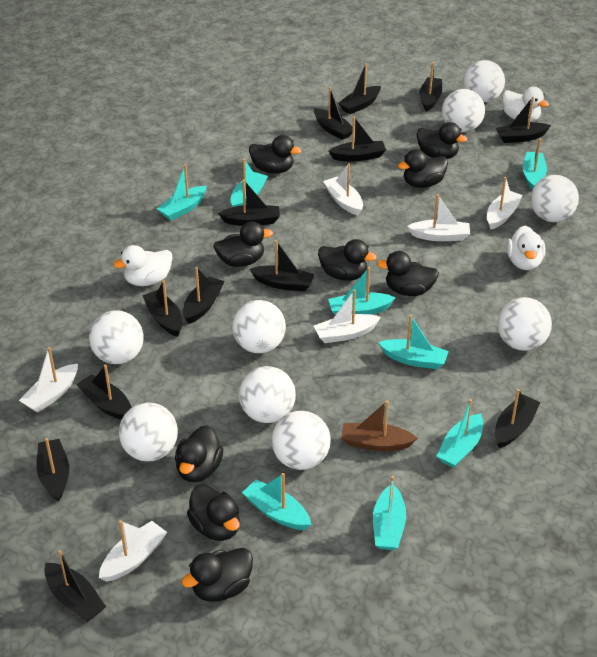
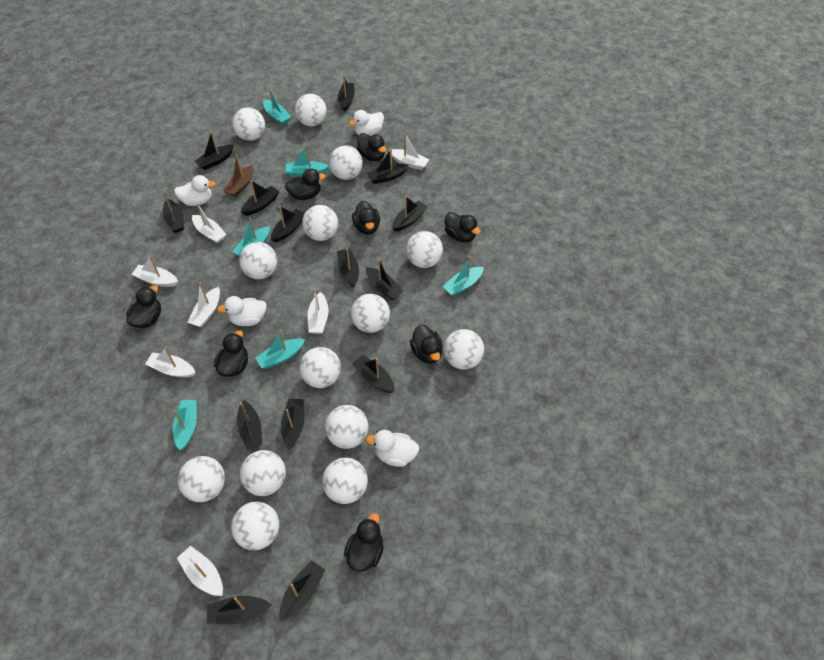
black boat: 13 -> 14
black duck: 9 -> 8
turquoise boat: 8 -> 6
white ball: 9 -> 14
white boat: 6 -> 7
white duck: 3 -> 4

